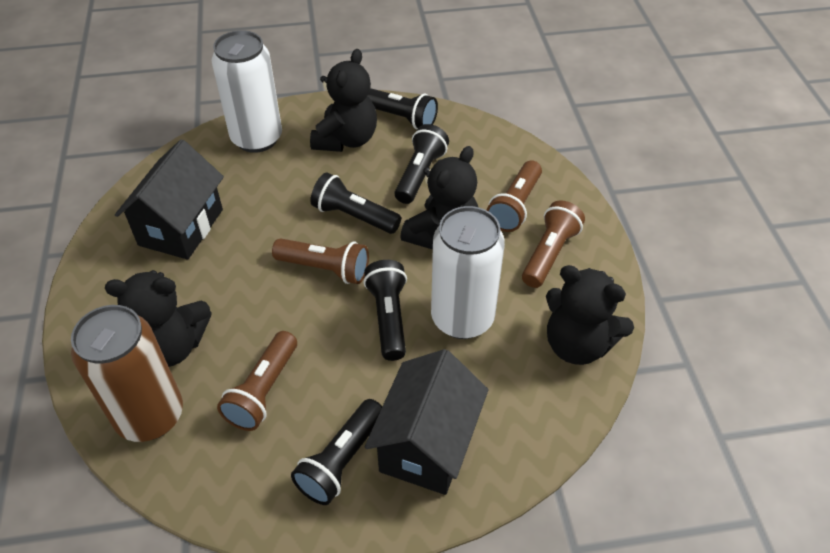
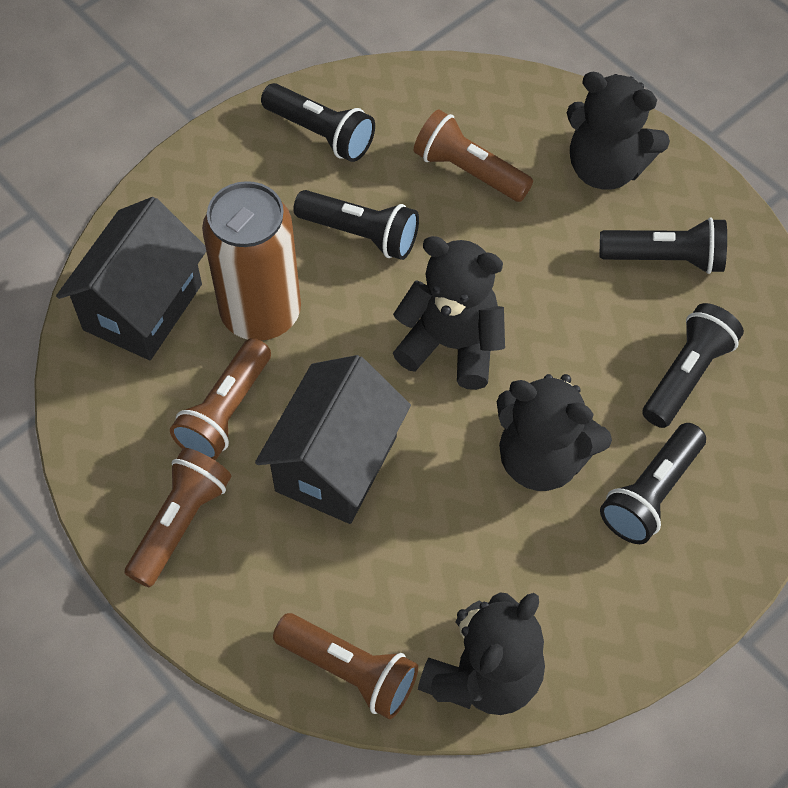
white can: 2 -> 0

